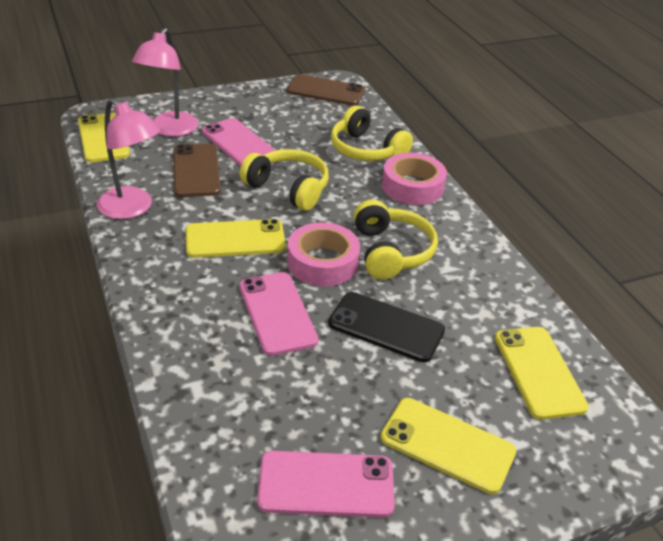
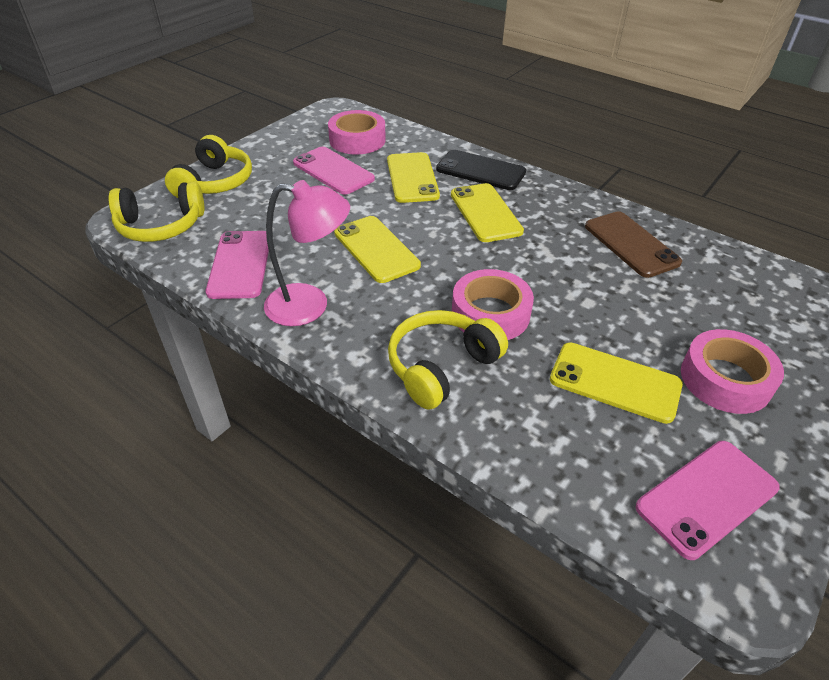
brown phone: 2 -> 1
pink lamp: 2 -> 1
pink tape: 2 -> 3

